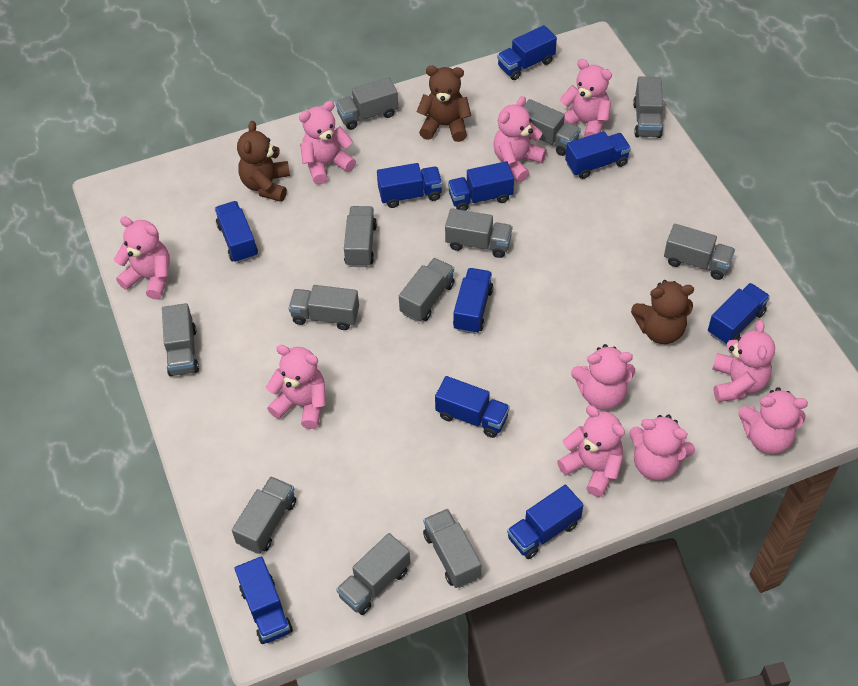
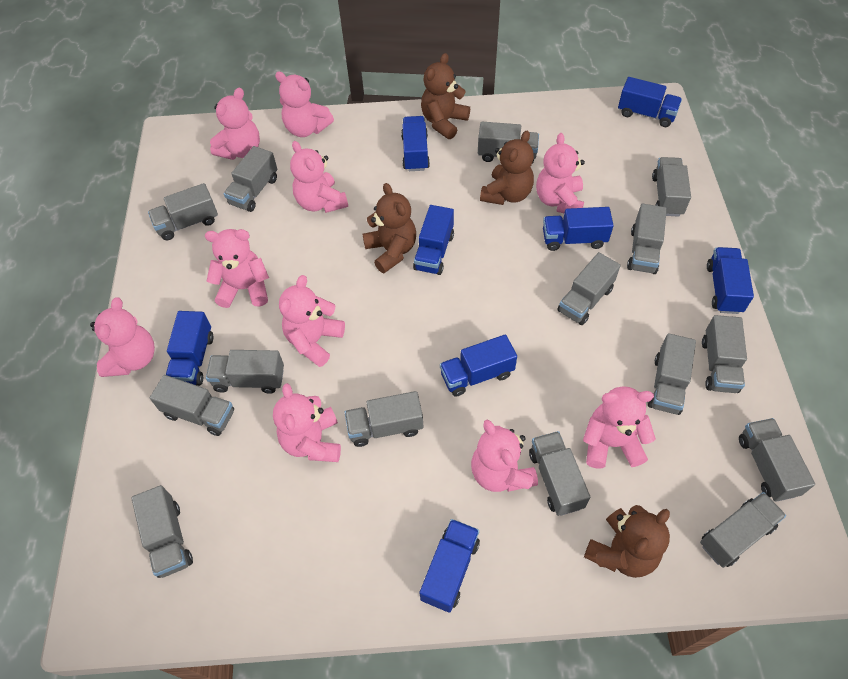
blue truck: 10 -> 8
brown teddy bear: 3 -> 4
grey truck: 12 -> 15

